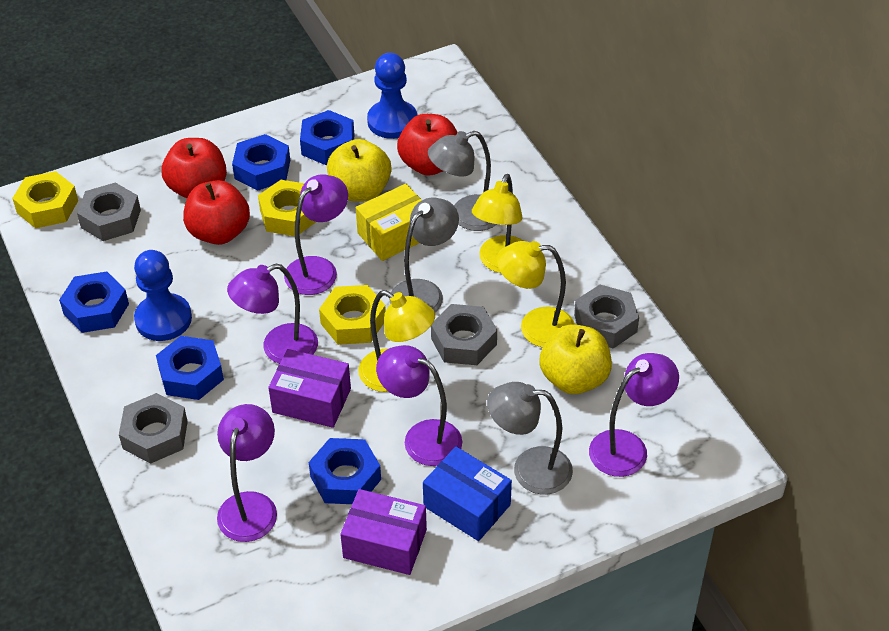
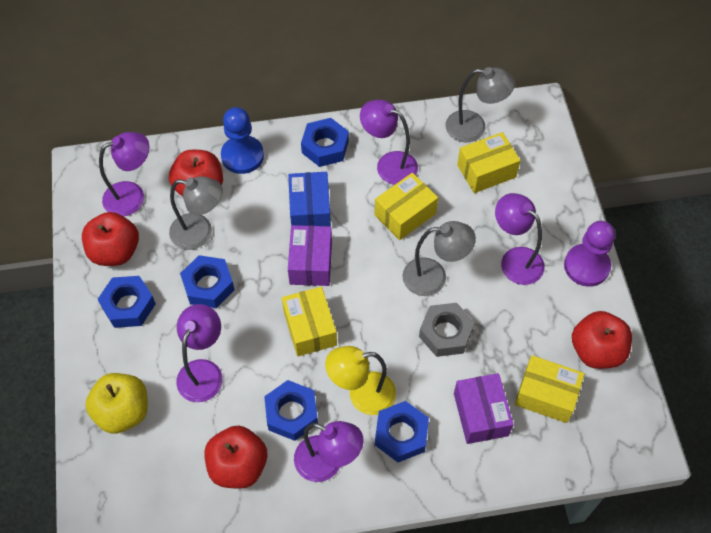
blue pawn: 2 -> 1
grey nut: 4 -> 1
purple pawn: 0 -> 1
red apple: 3 -> 4
yellow apple: 2 -> 1
yellow box: 1 -> 4
yellow lamp: 3 -> 1
yellow nut: 3 -> 0

